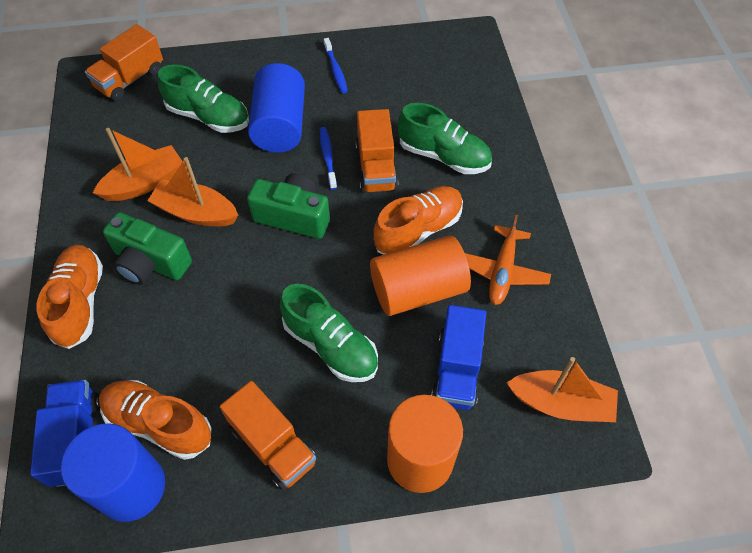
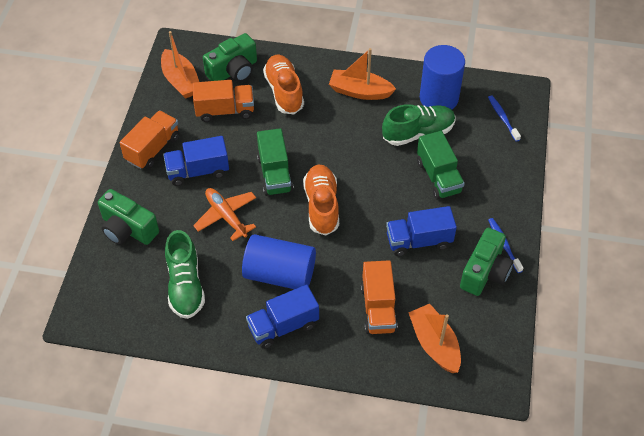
blue truck: 2 -> 3
green camera: 2 -> 3
green shoe: 3 -> 2
green truck: 0 -> 2
orange cylinder: 2 -> 0
orange shoe: 3 -> 2

